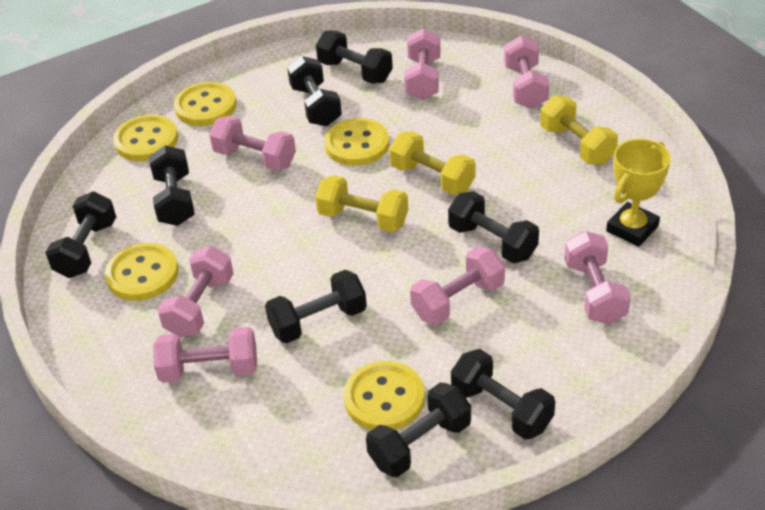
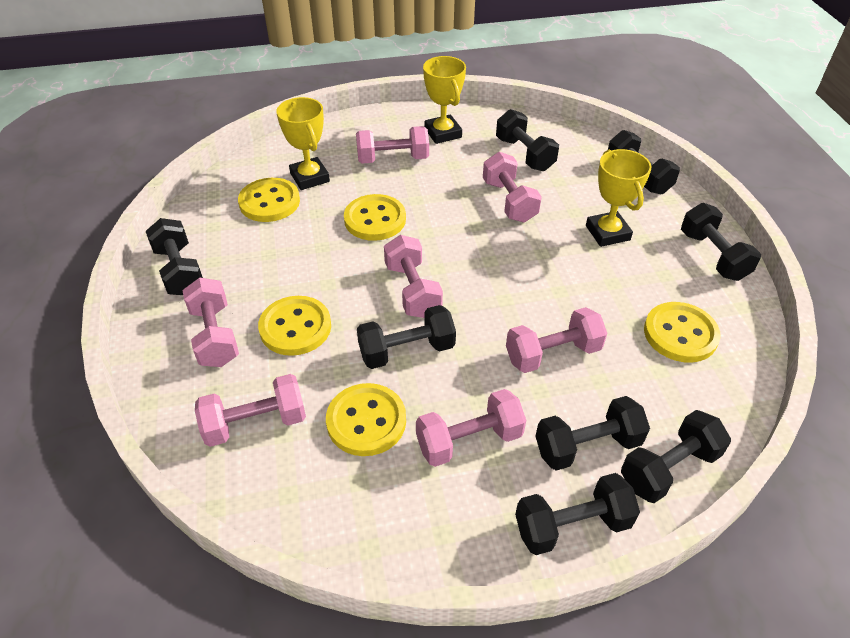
yellow dumbbell: 3 -> 0
yellow trophy: 1 -> 3

